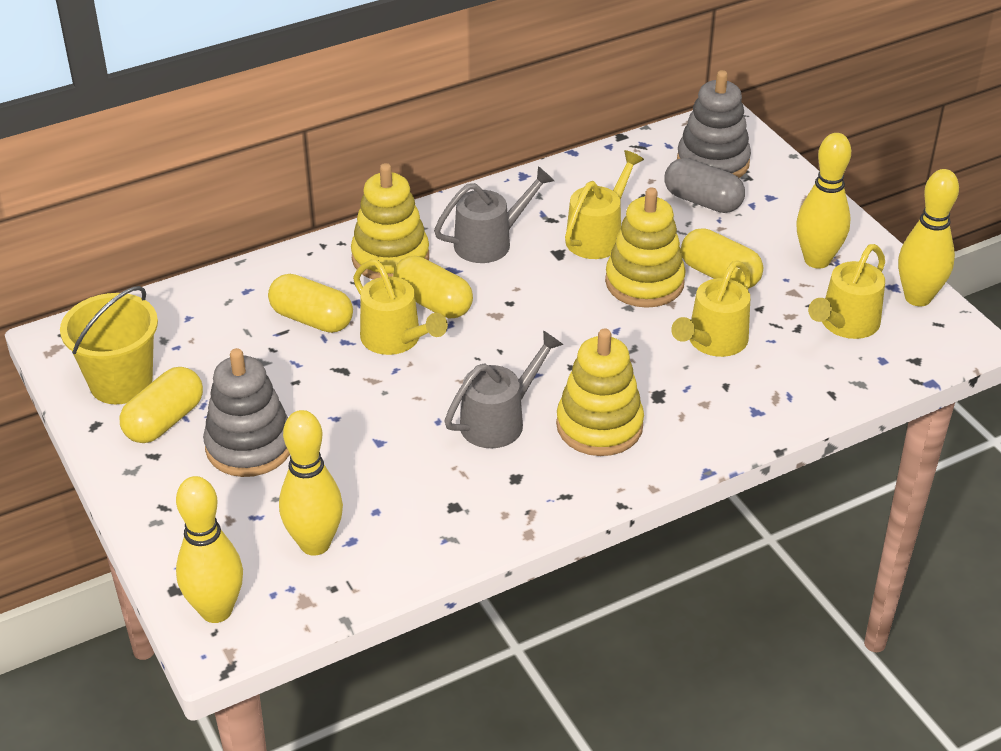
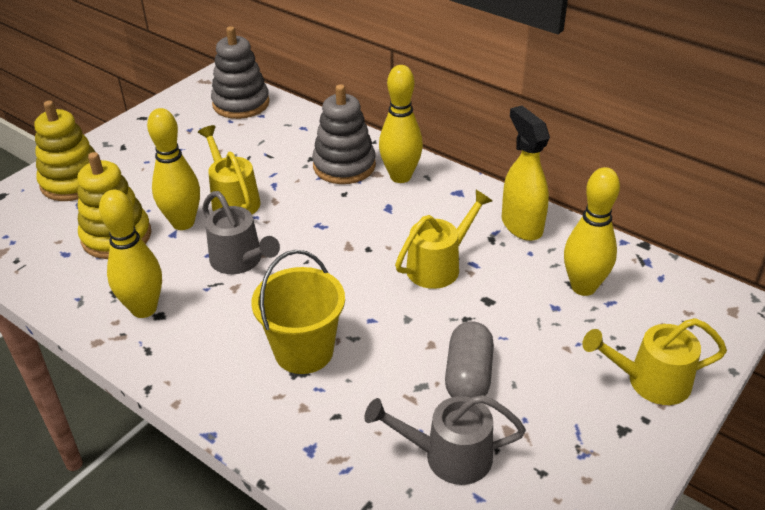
yellow capsule: 4 -> 0
yellow spray bottle: 0 -> 1
yellow stacking toy: 3 -> 2
yellow watering can: 4 -> 3

